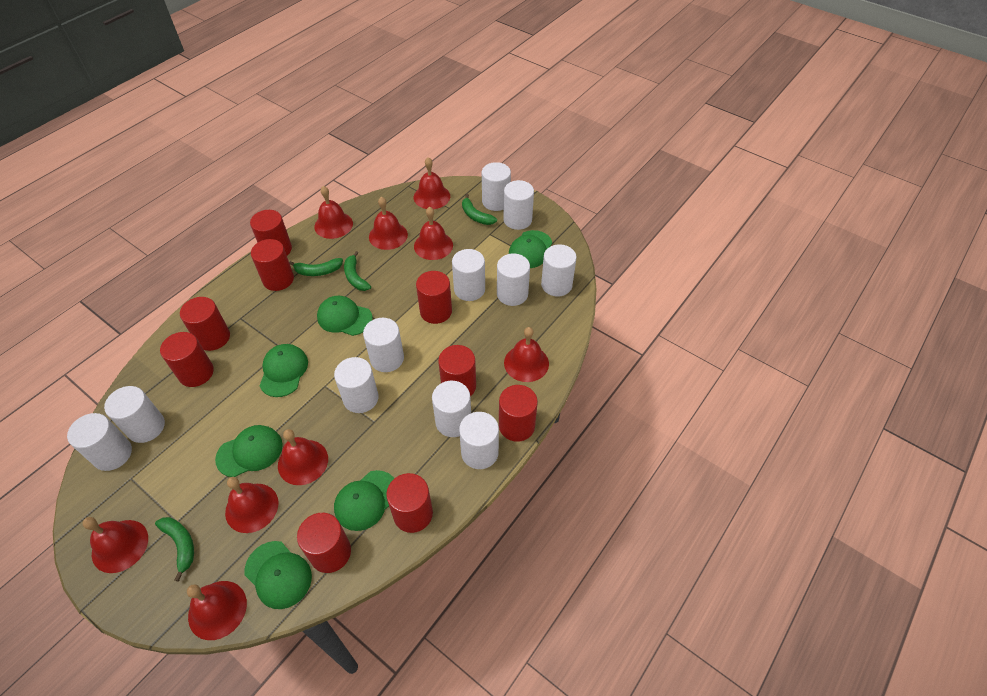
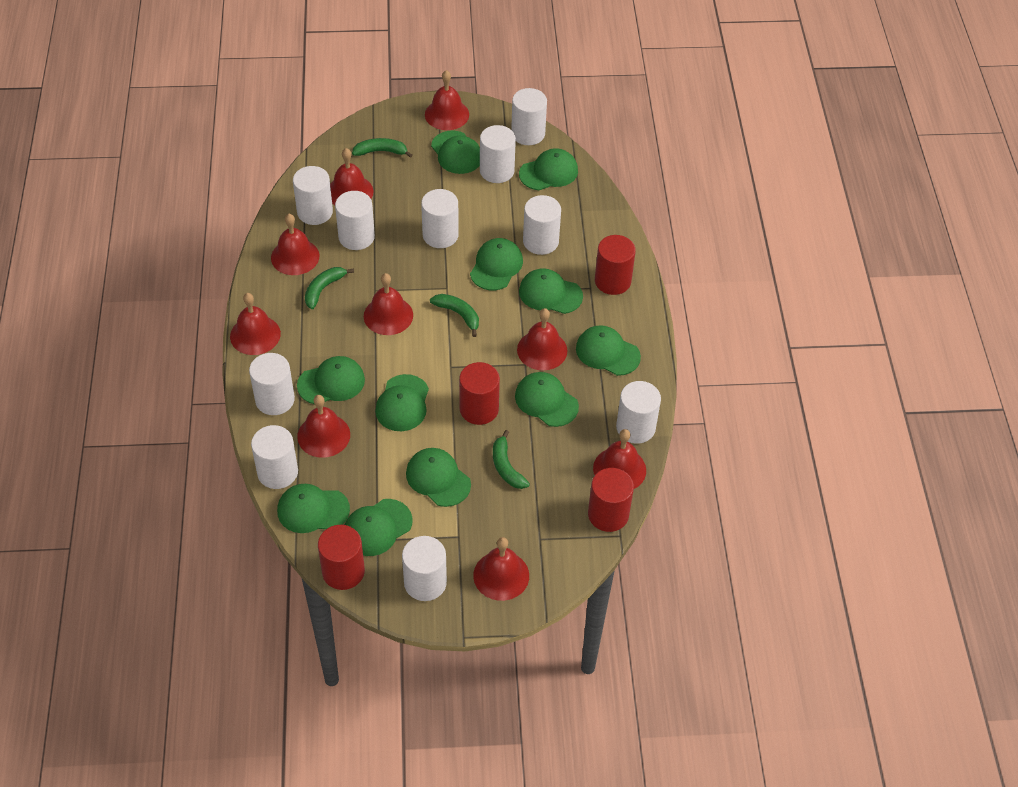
green cap: 6 -> 11
red cylinder: 9 -> 4
white cylinder: 11 -> 10

